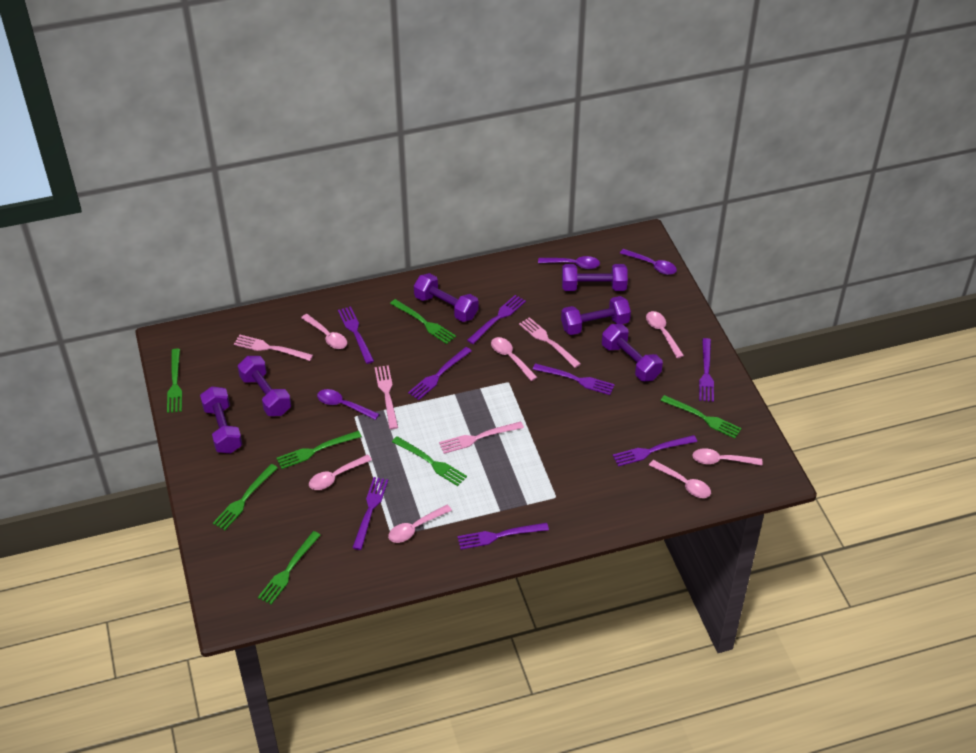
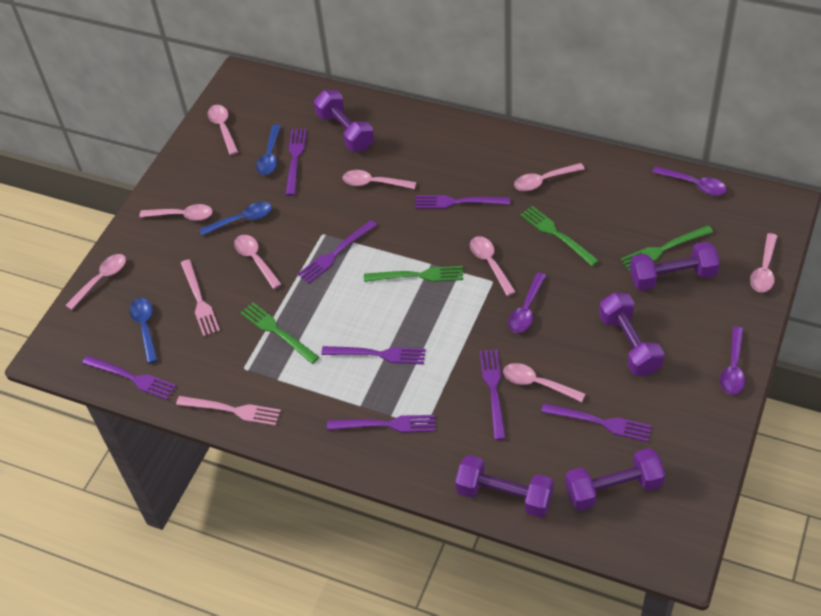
blue spoon: 0 -> 3
green fork: 7 -> 4
pink fork: 4 -> 2
pink spoon: 7 -> 9
purple dumbbell: 6 -> 5

